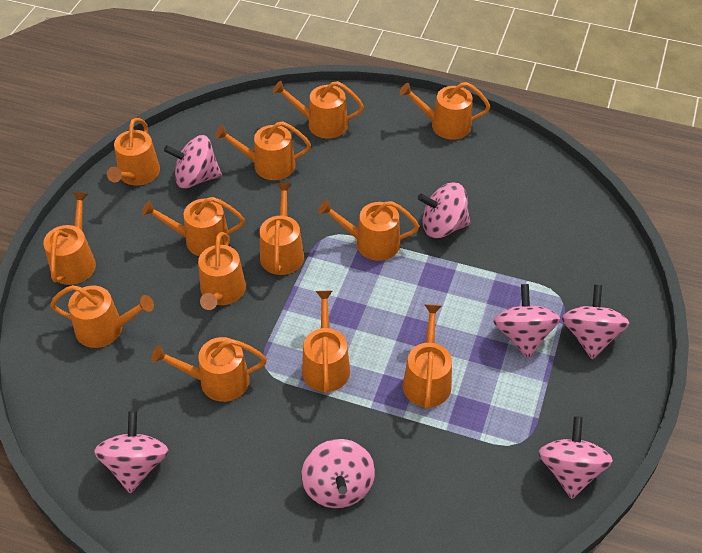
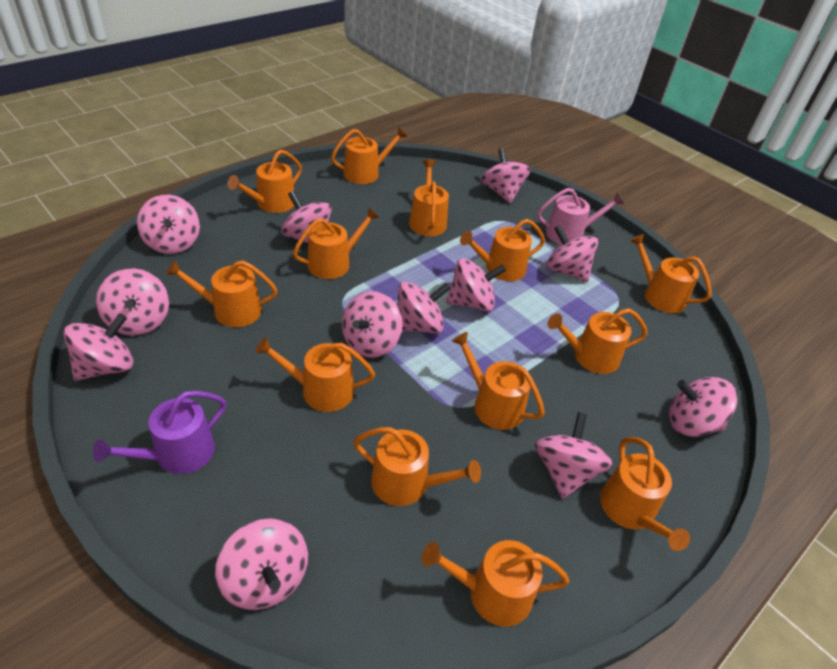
pink spinning top: 7 -> 12
pink watering can: 0 -> 1
purple watering can: 0 -> 1

